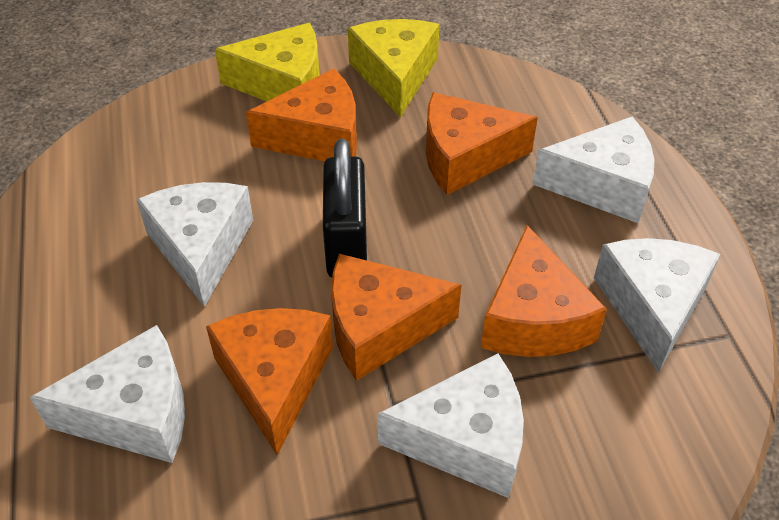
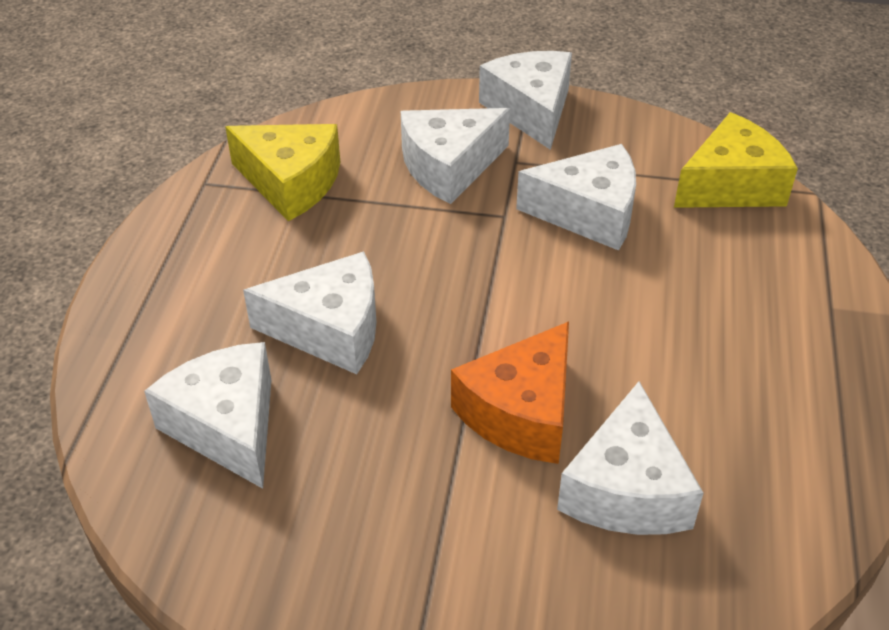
black padlock: 1 -> 0
orange cheese: 5 -> 1
white cheese: 5 -> 6

